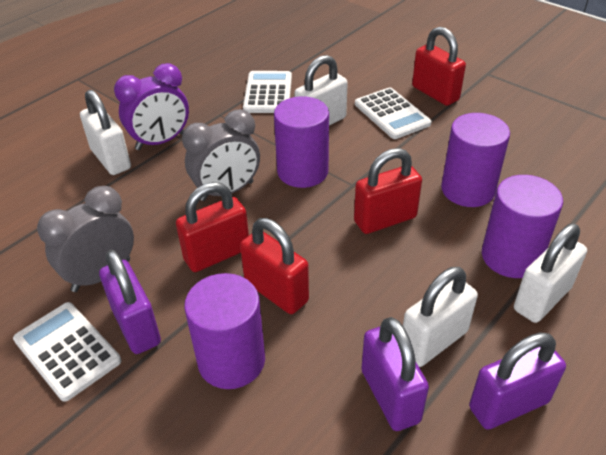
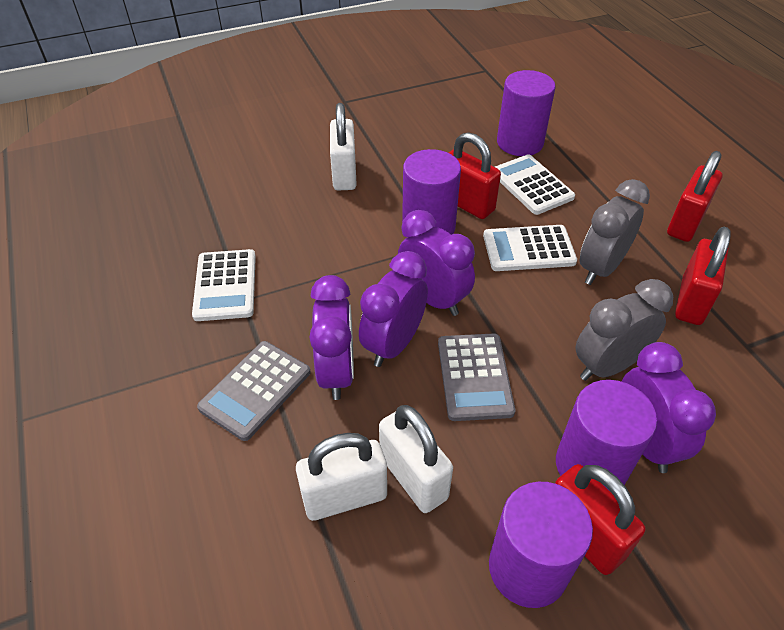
grey calculator: 0 -> 2
purple clock: 1 -> 4
purple padlock: 3 -> 0
white padlock: 4 -> 3

